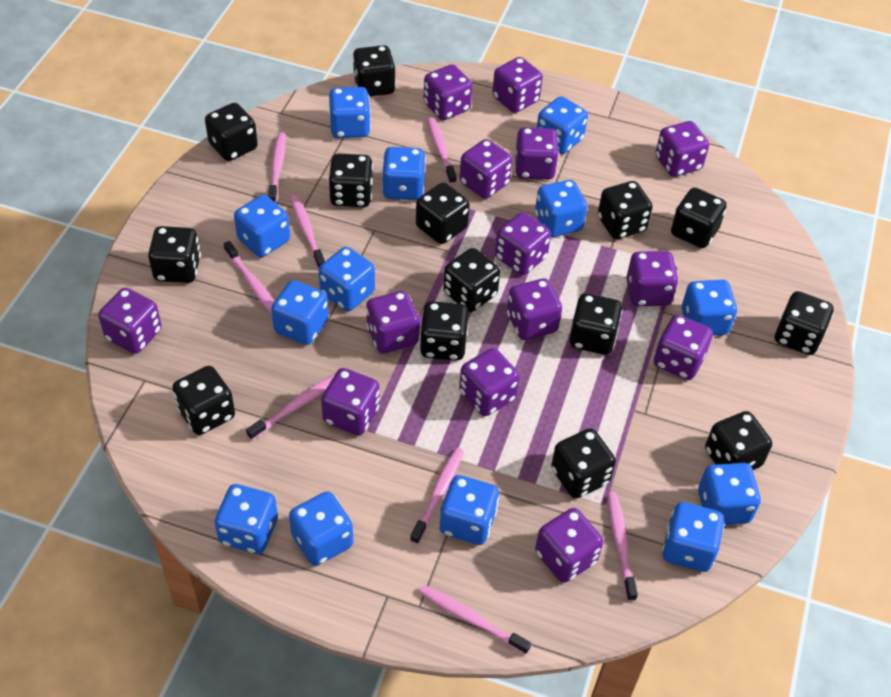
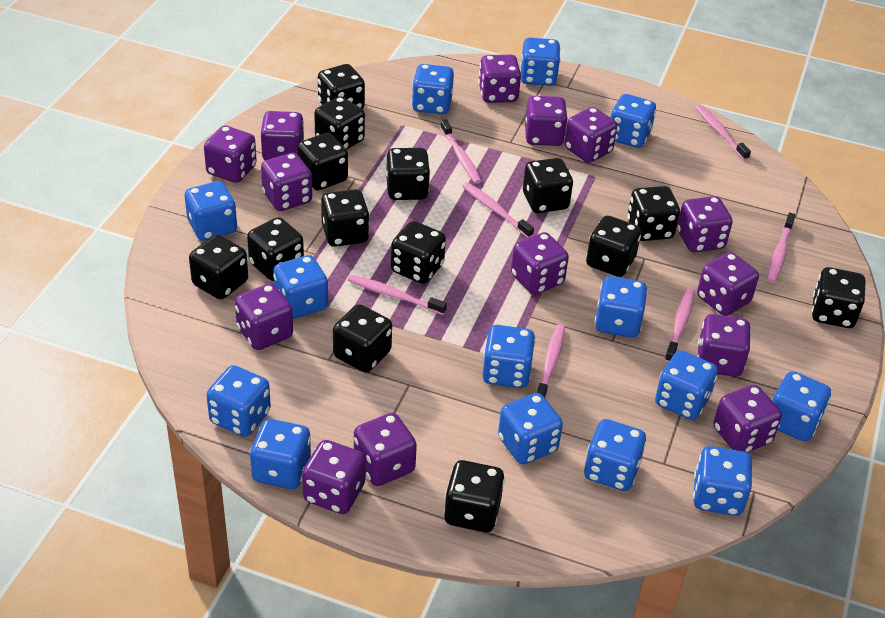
blue dice: 13 -> 14
pink toothbrush: 8 -> 7

